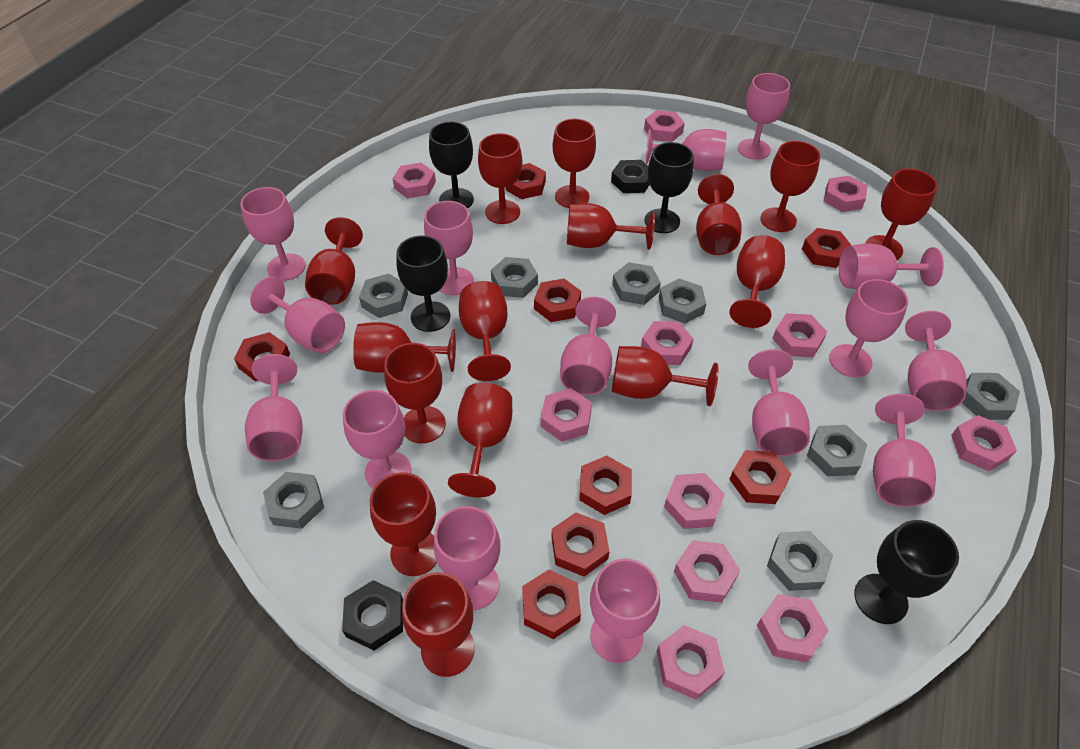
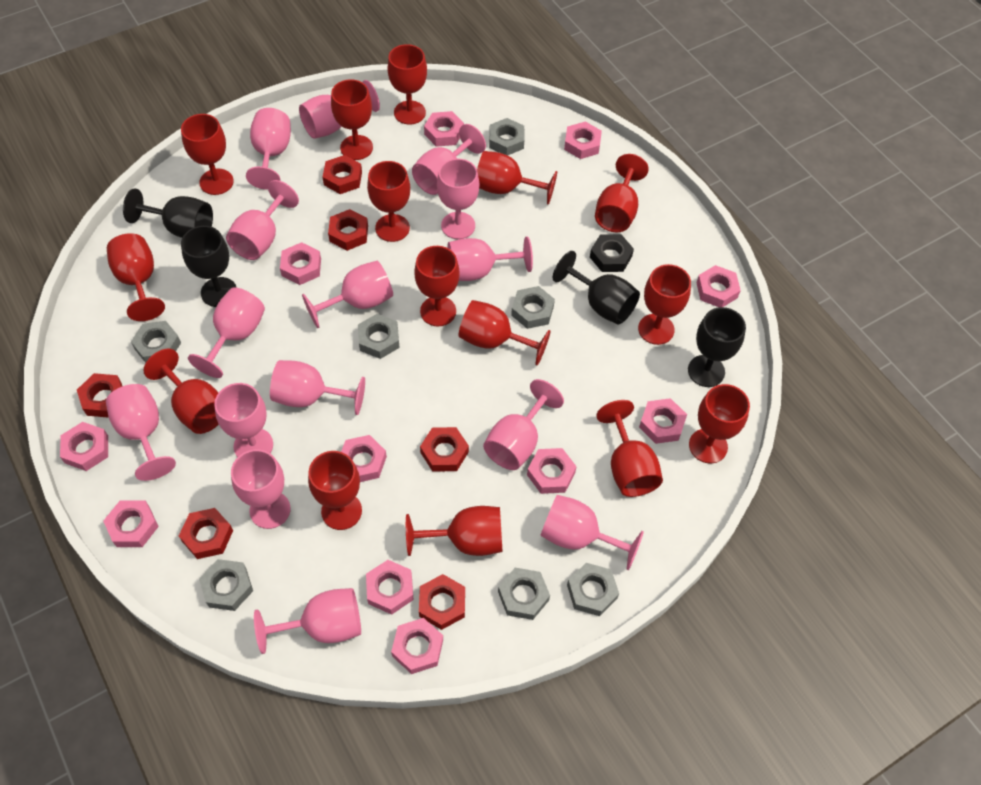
black nut: 2 -> 1
grey nut: 8 -> 7
red nut: 8 -> 6

